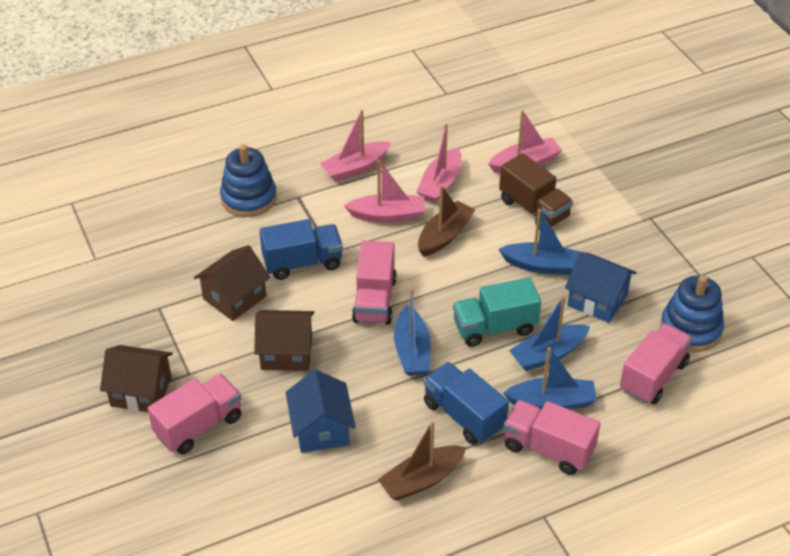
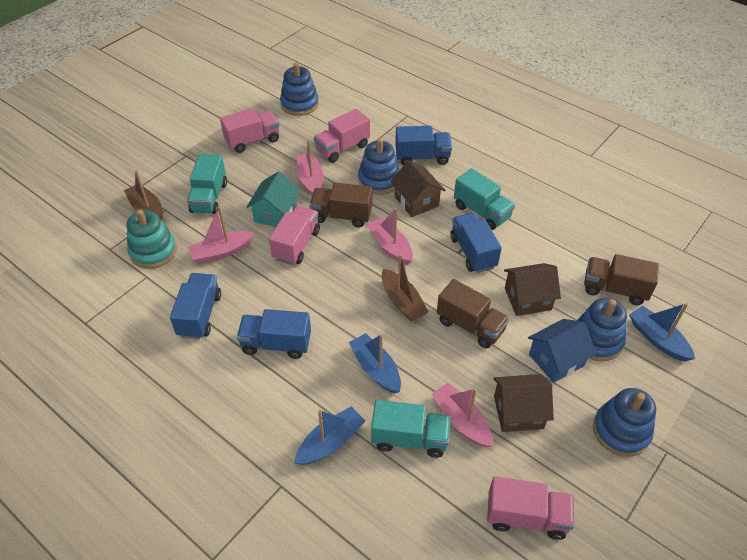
blue boat: 4 -> 3
blue house: 2 -> 1
blue stacking toy: 2 -> 4
blue truck: 2 -> 4
brown truck: 1 -> 3
turquoise house: 0 -> 1
turquoise stacking toy: 0 -> 1
turquoise truck: 1 -> 3

